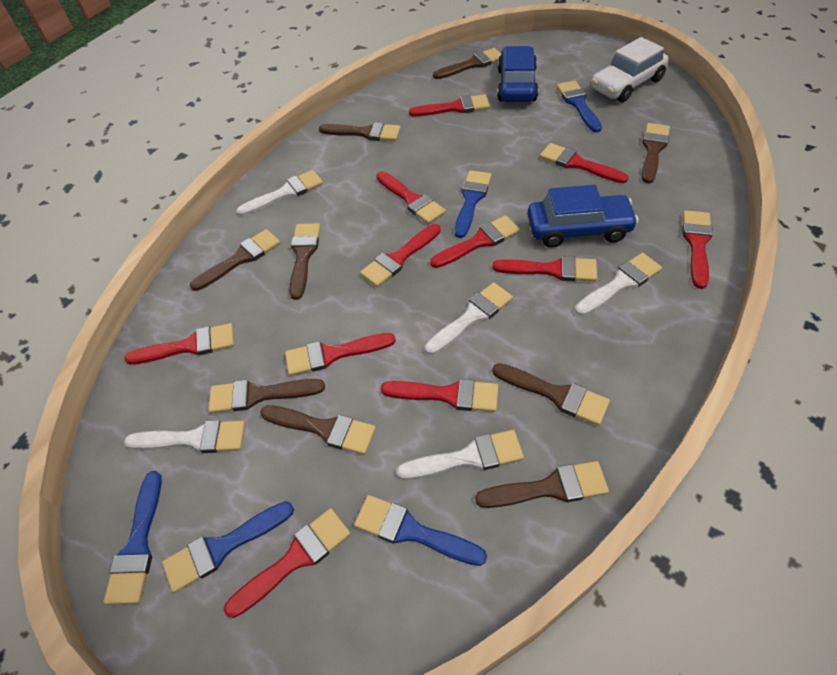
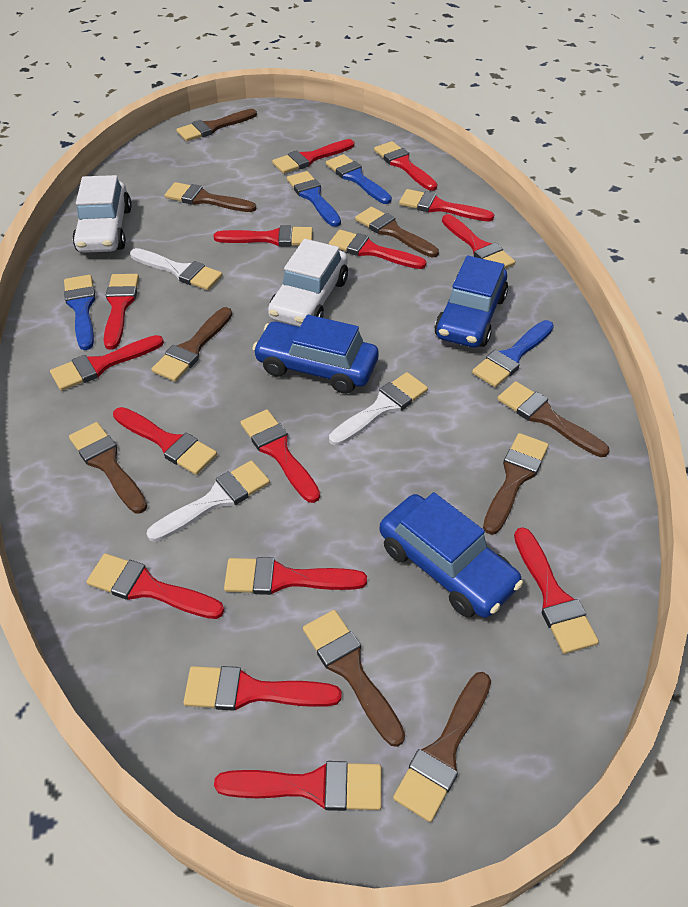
blue brush: 5 -> 4
blue car: 2 -> 3
red brush: 11 -> 15
white brush: 5 -> 3
white car: 1 -> 2

